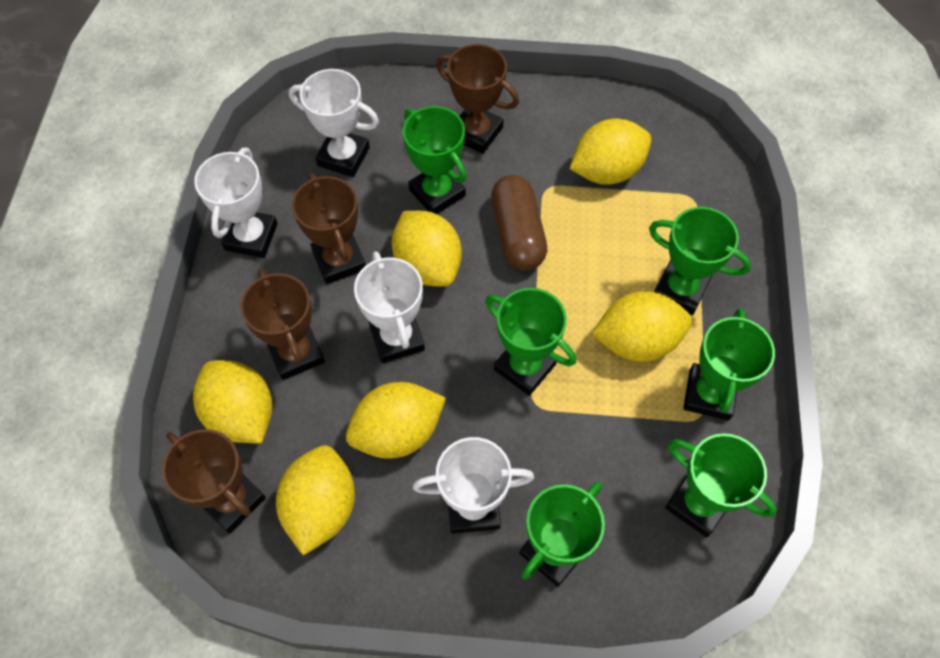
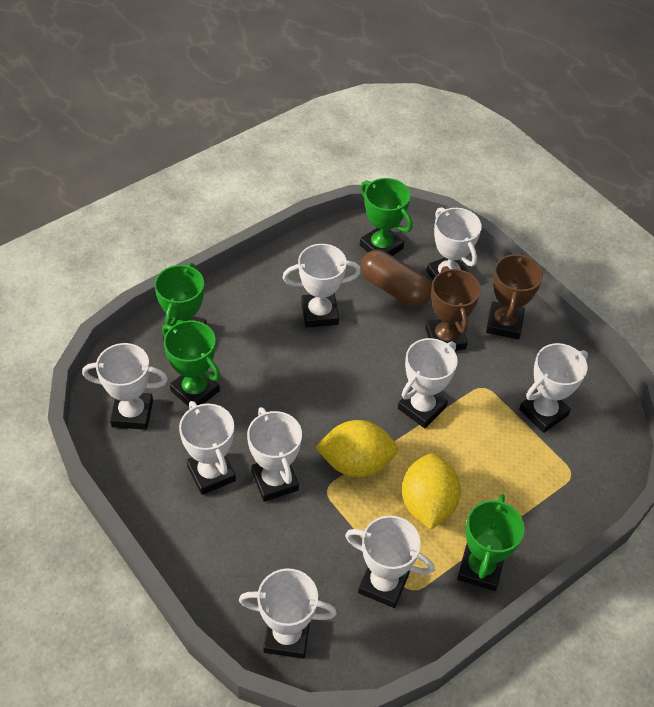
brown trophy: 4 -> 2
green trophy: 6 -> 4
white trophy: 4 -> 9
yellow lemon: 6 -> 2

